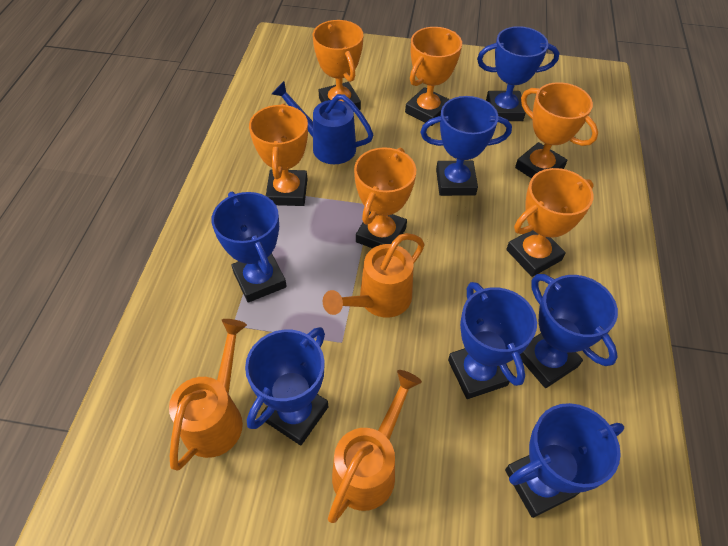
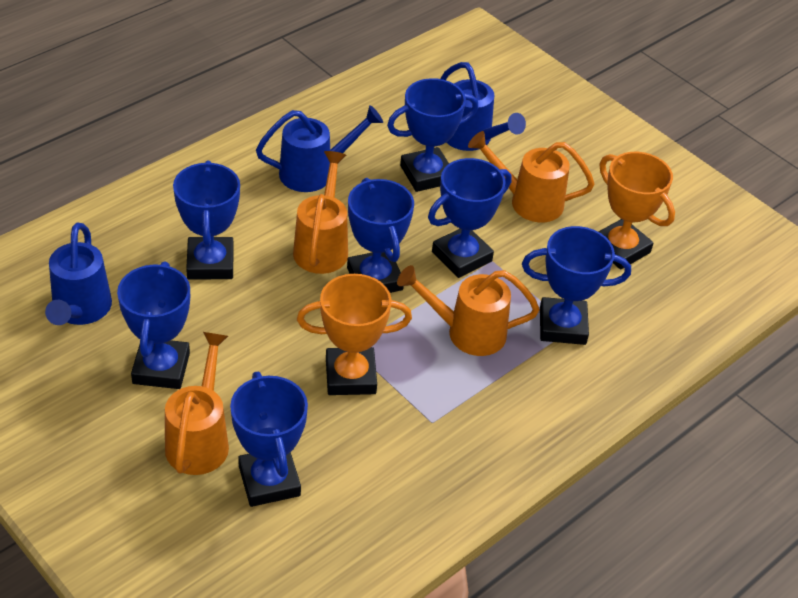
blue watering can: 1 -> 3
orange trophy: 6 -> 2
orange watering can: 3 -> 4

